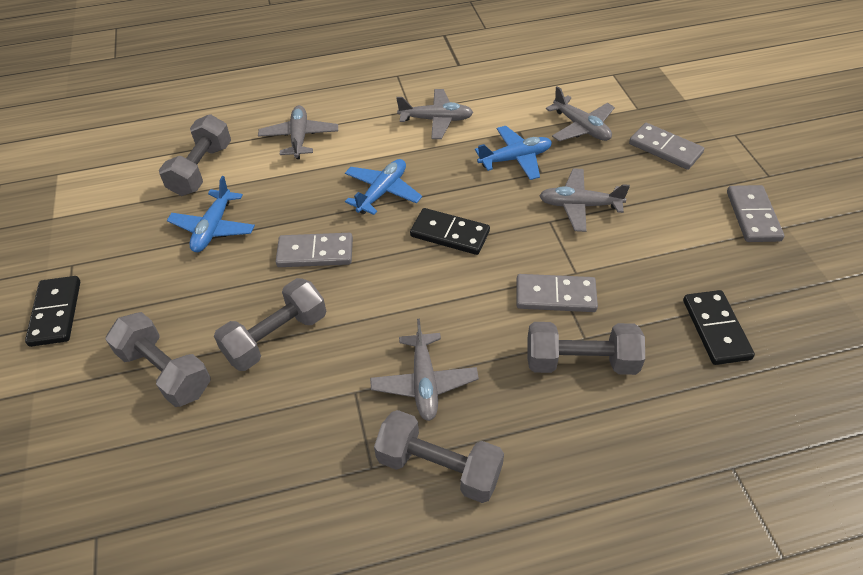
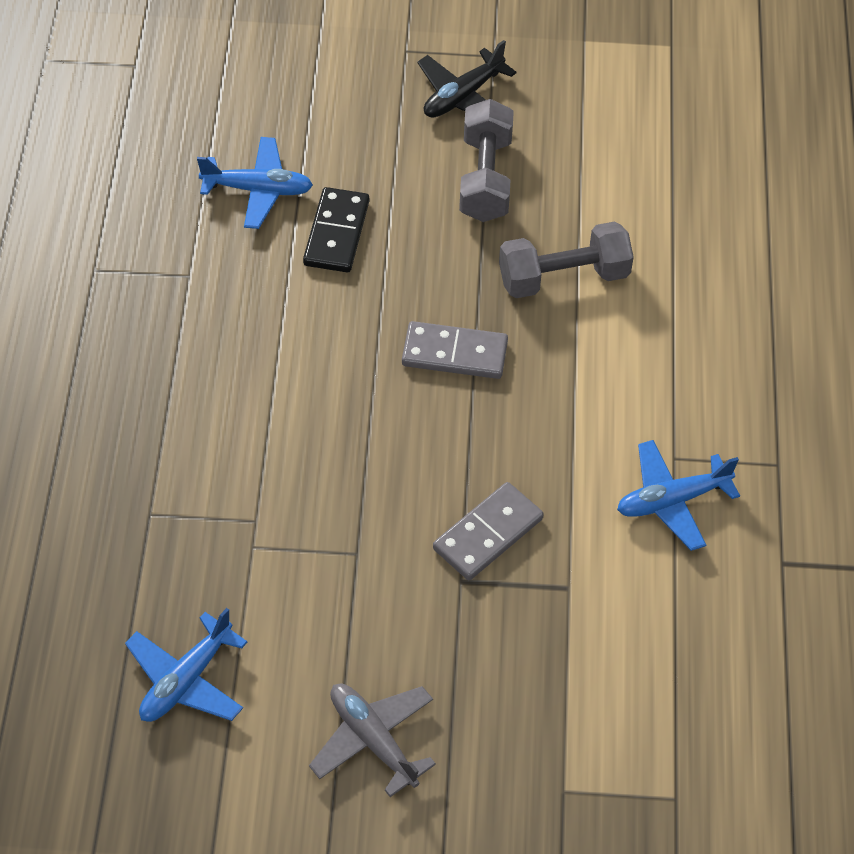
black domino: 3 -> 1
black plane: 0 -> 1
grey domino: 4 -> 2
grey dumbbell: 5 -> 2
grey plane: 5 -> 1

